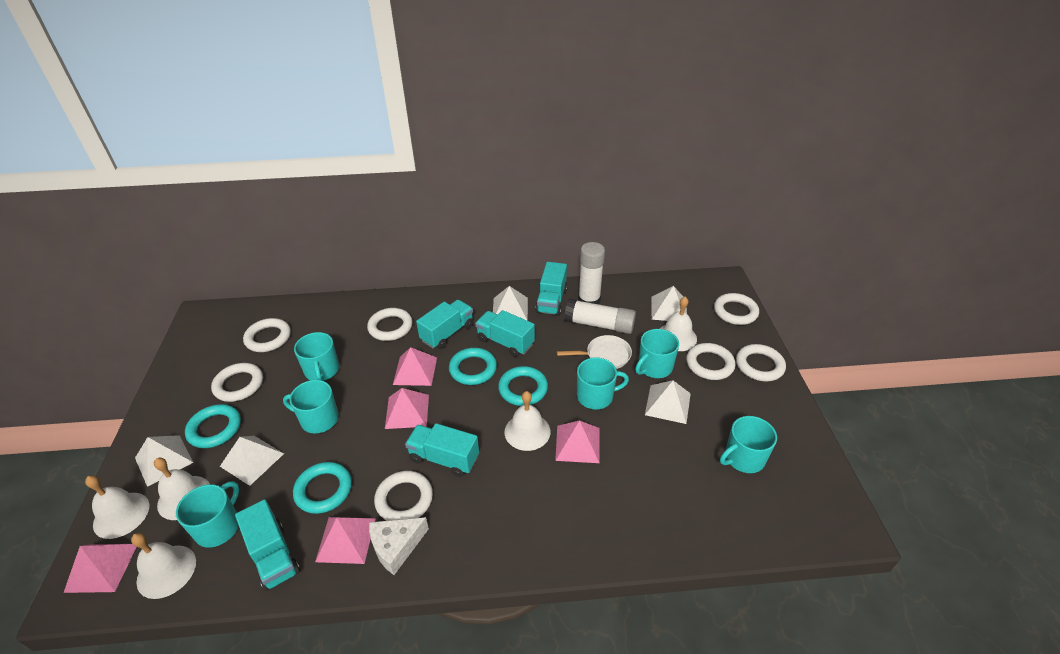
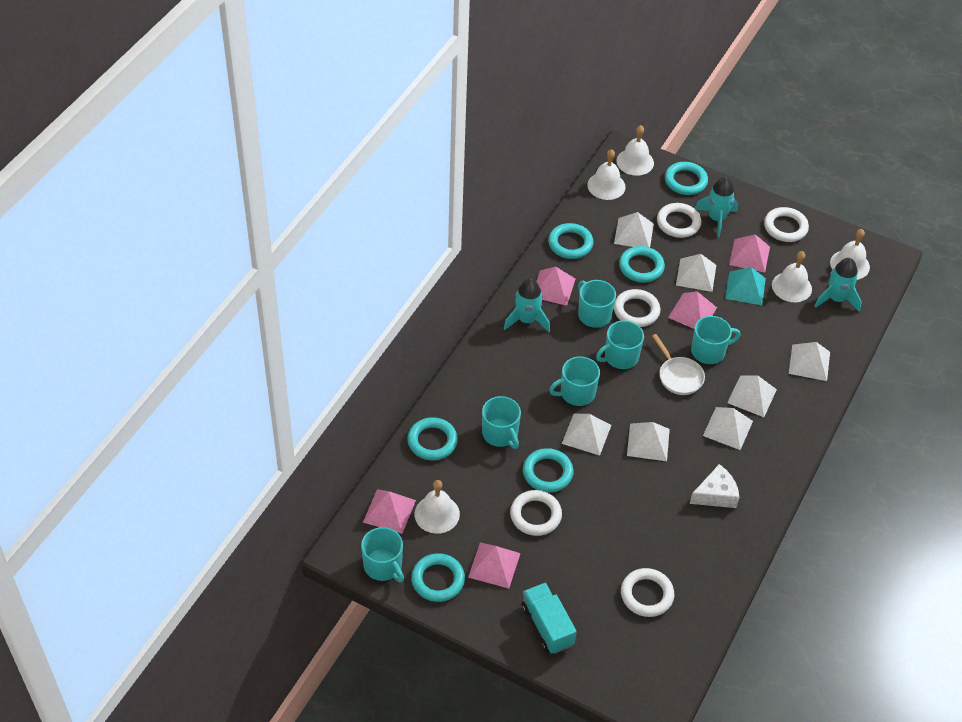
turquoise pyramid: 0 -> 1
turquoise ring: 4 -> 6
turquoise rocket: 0 -> 3
turquoise truck: 5 -> 1
white glue stick: 2 -> 0
white pyramid: 5 -> 7
white ring: 7 -> 5

